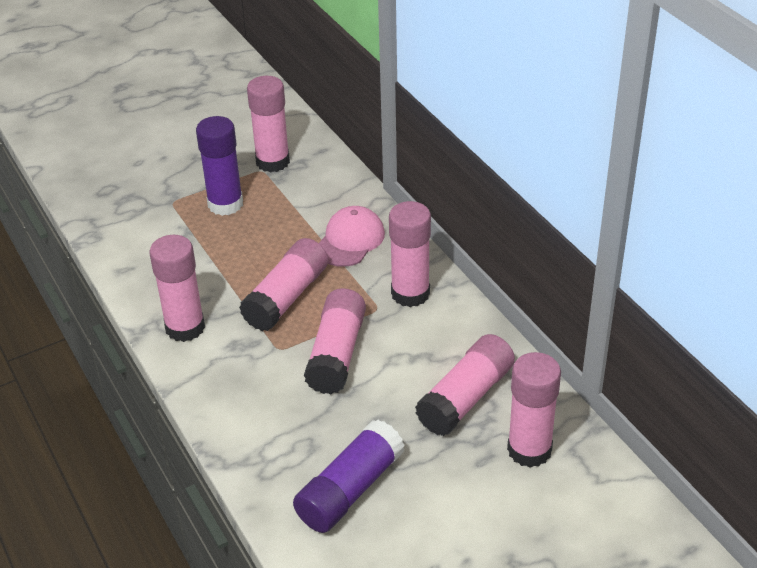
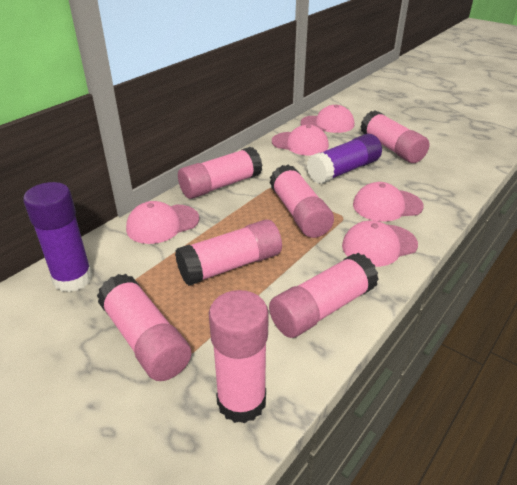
pink cap: 1 -> 5

